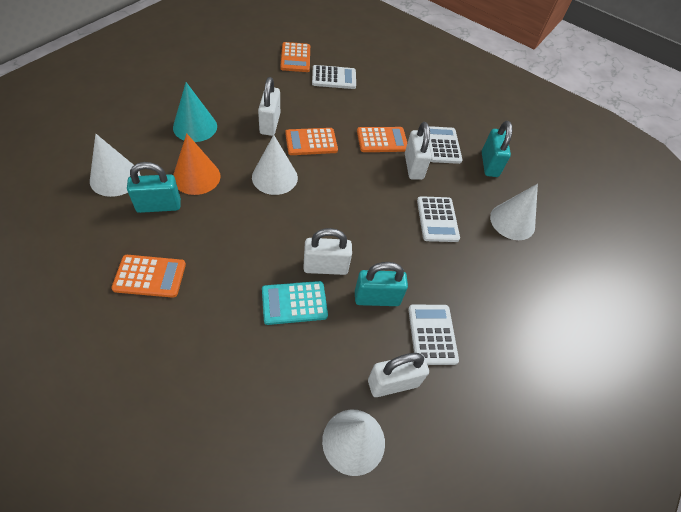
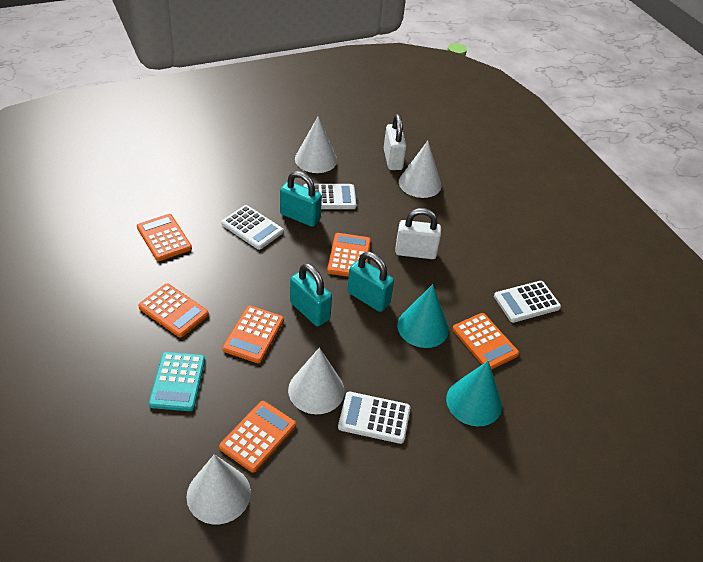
orange calculator: 4 -> 6
orange cone: 1 -> 0
turquoise cone: 1 -> 2
white padlock: 4 -> 2

